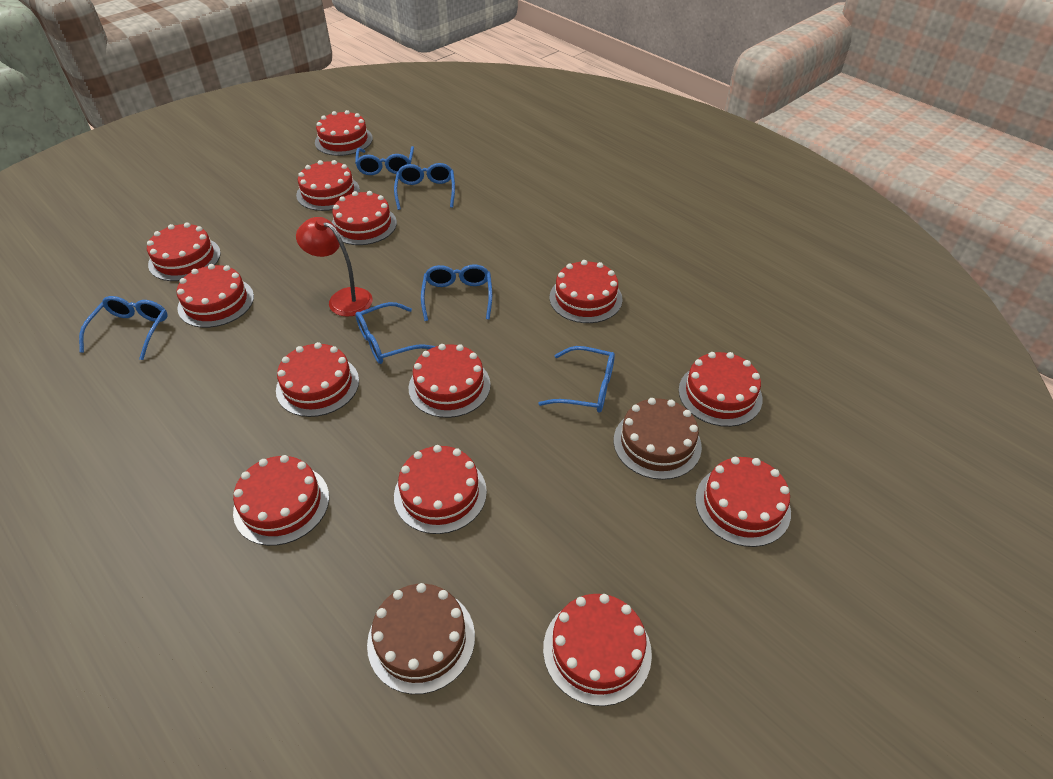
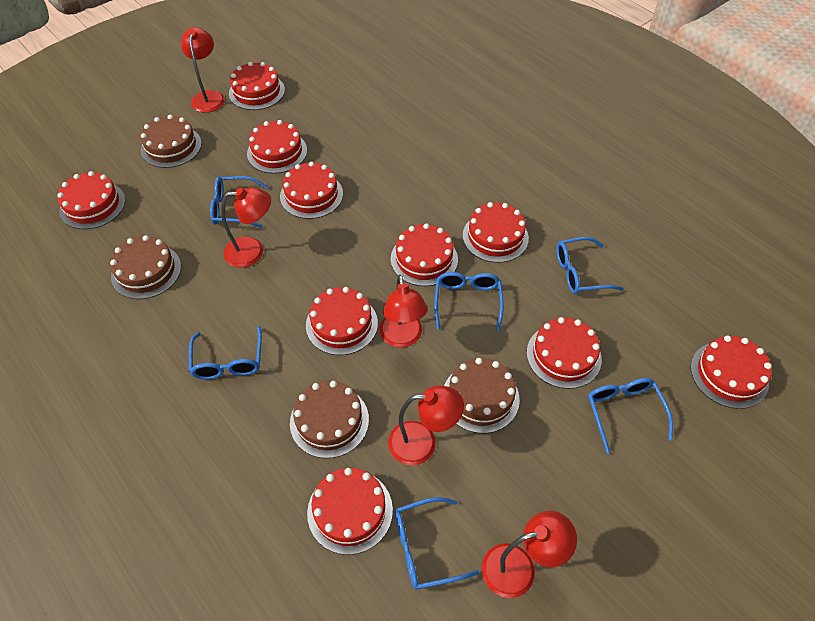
brown cake: 2 -> 4
red cake: 13 -> 10
red lamp: 1 -> 5

